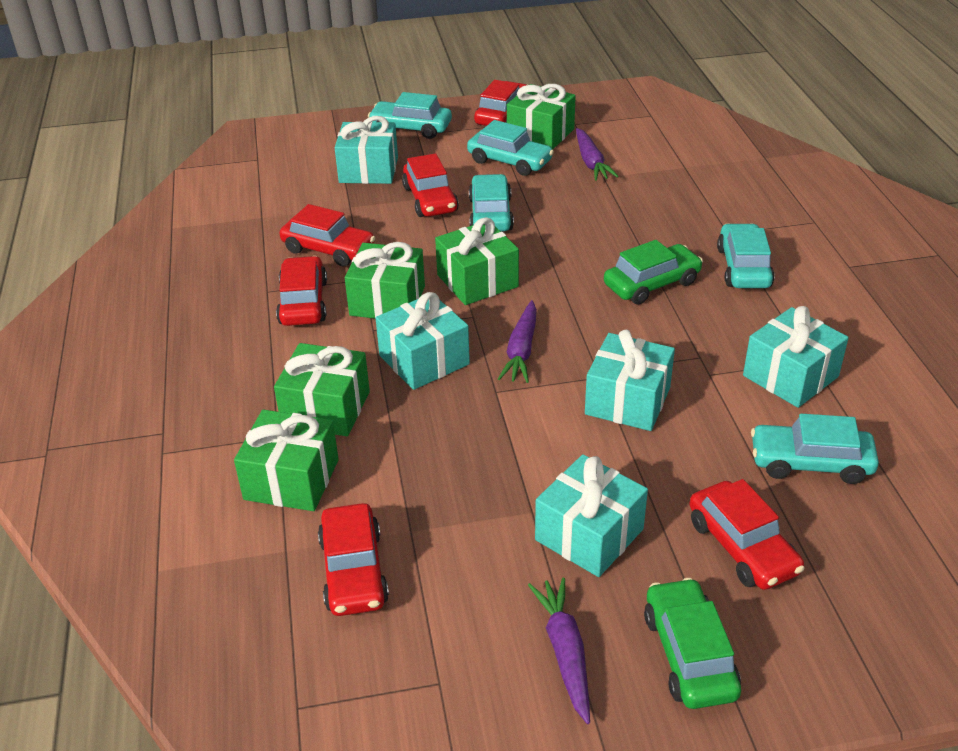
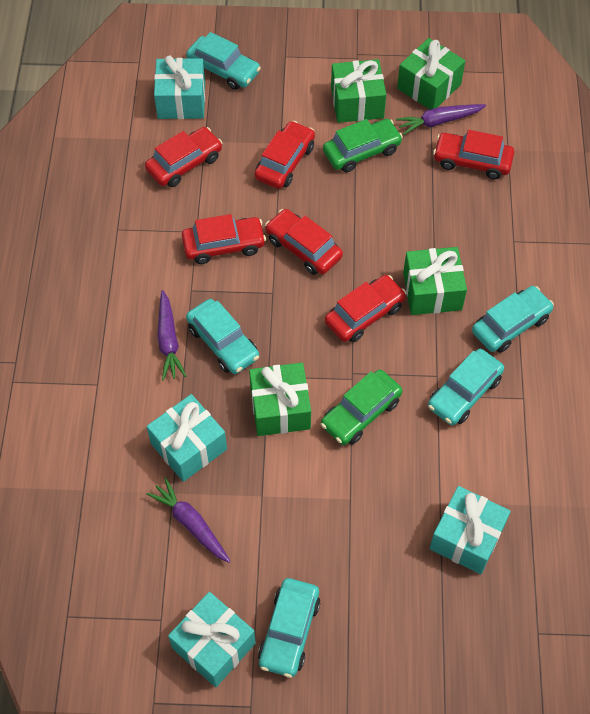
green gift: 5 -> 4
turquoise gift: 5 -> 4

